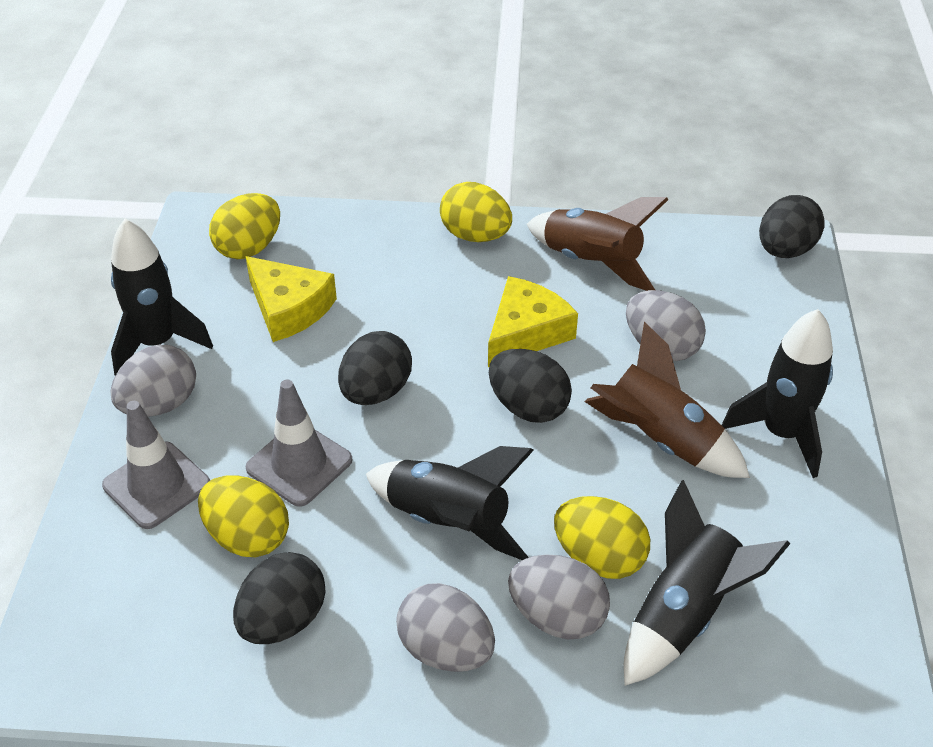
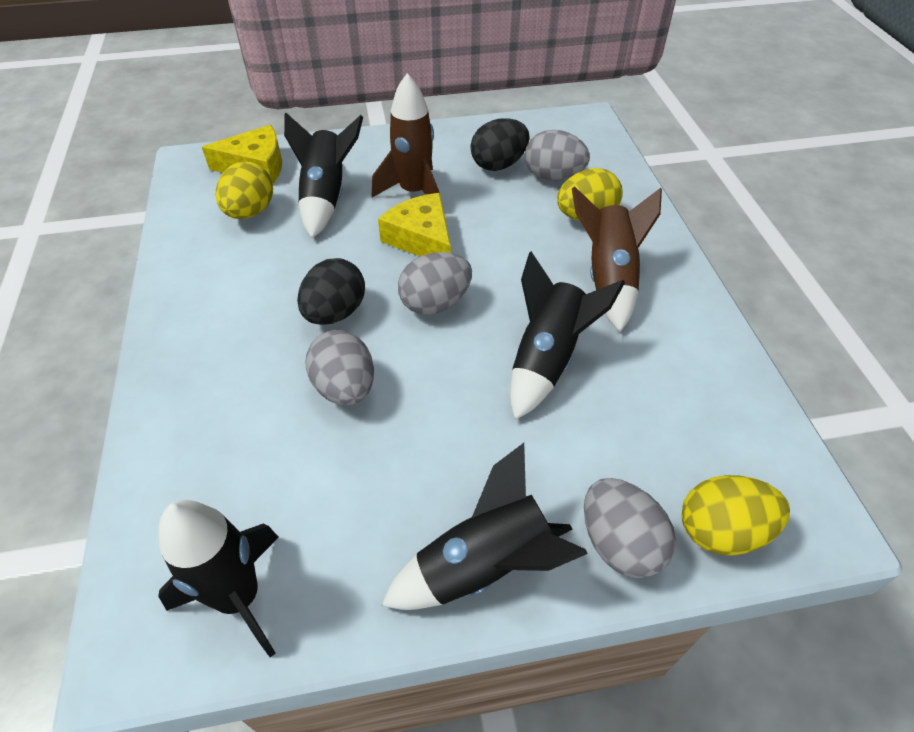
black egg: 4 -> 2
grey traffic cone: 2 -> 0
yellow egg: 4 -> 3

